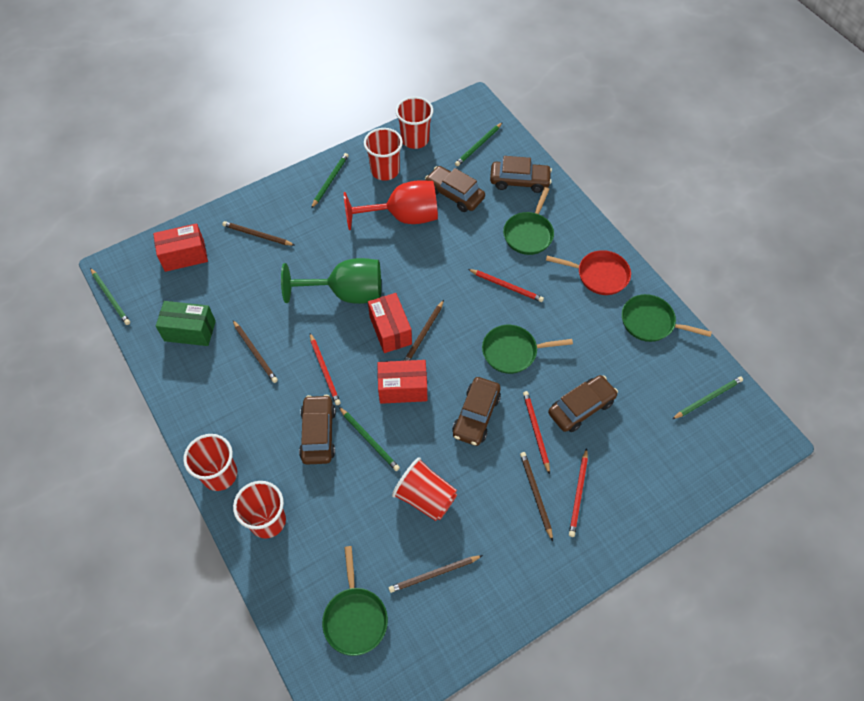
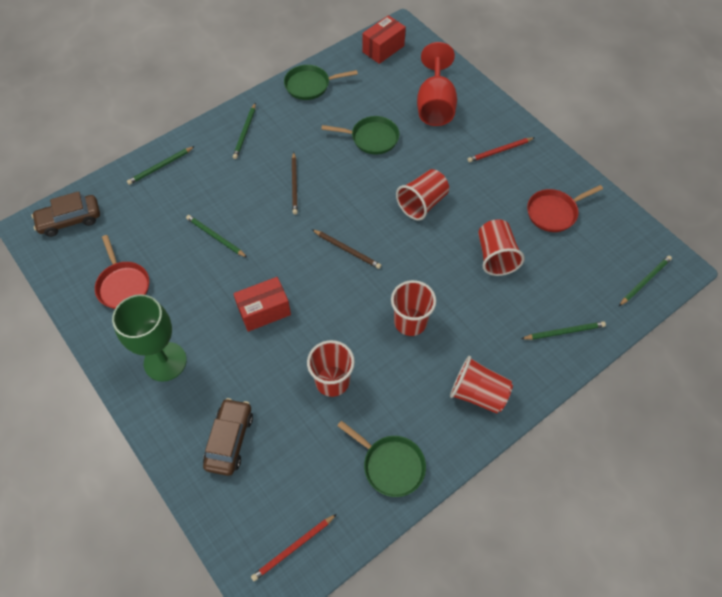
brown car: 5 -> 2
brown pencil: 5 -> 2
green box: 1 -> 0
green pan: 4 -> 3
red box: 3 -> 2
red pan: 1 -> 2
red pencil: 4 -> 2

